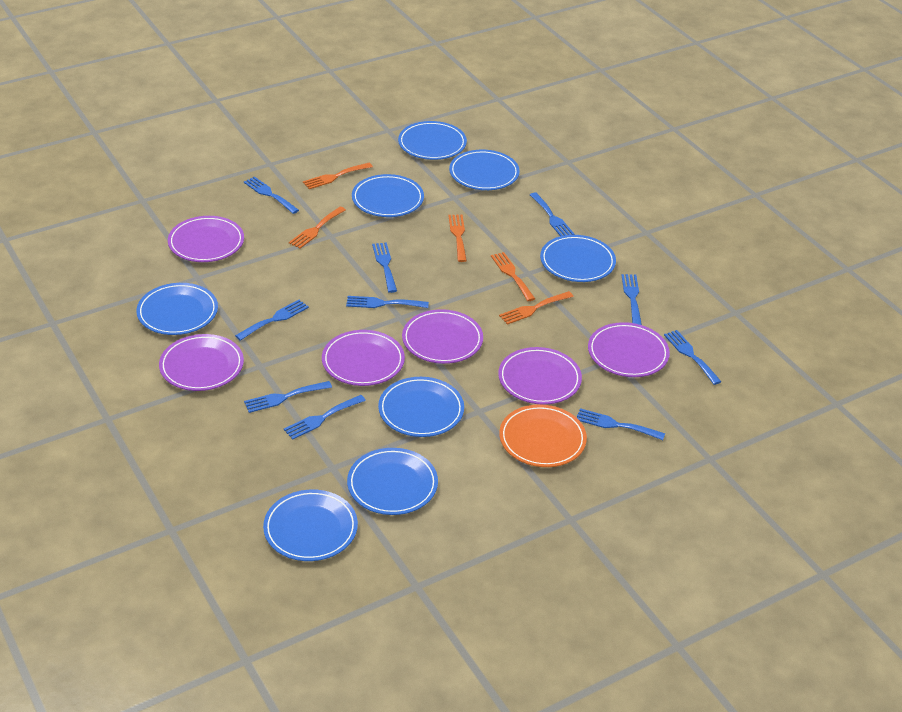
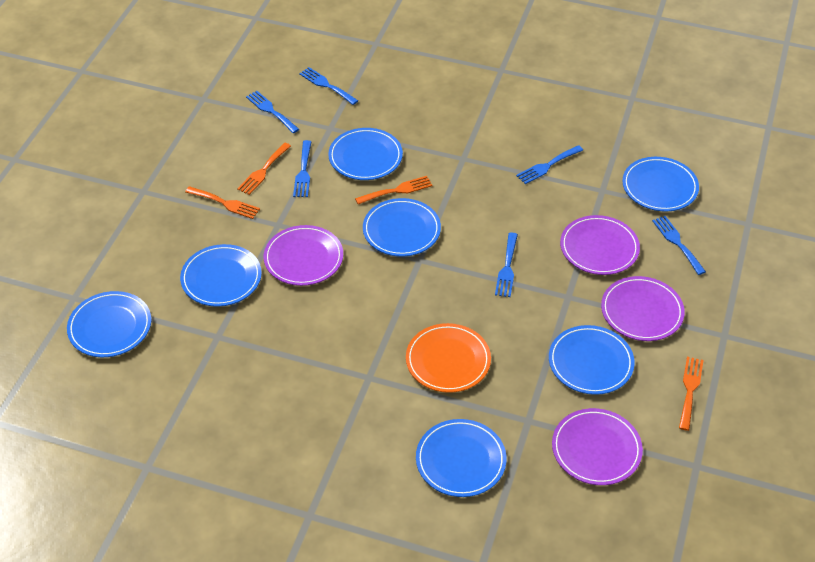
blue fork: 10 -> 6
blue plate: 8 -> 7
orange fork: 5 -> 4
purple plate: 6 -> 4

